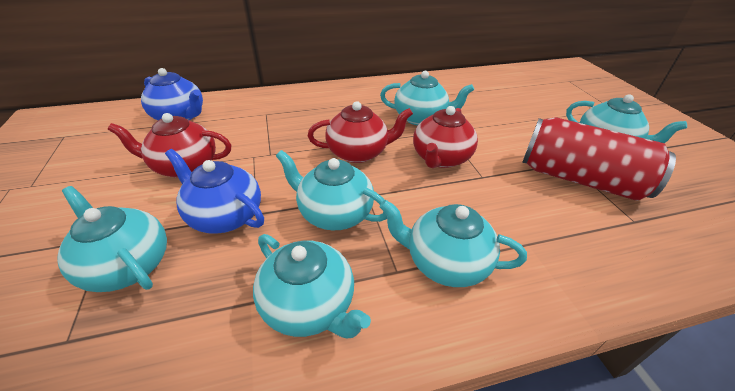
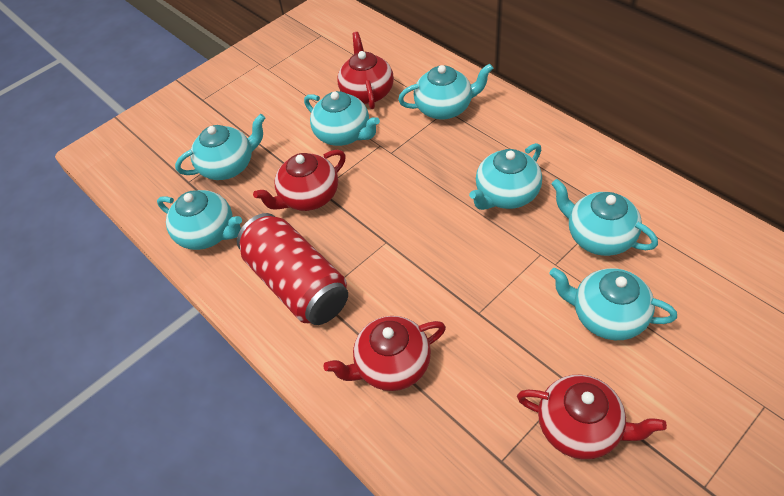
blue teapot: 2 -> 0
red teapot: 3 -> 4
turquoise teapot: 6 -> 7

